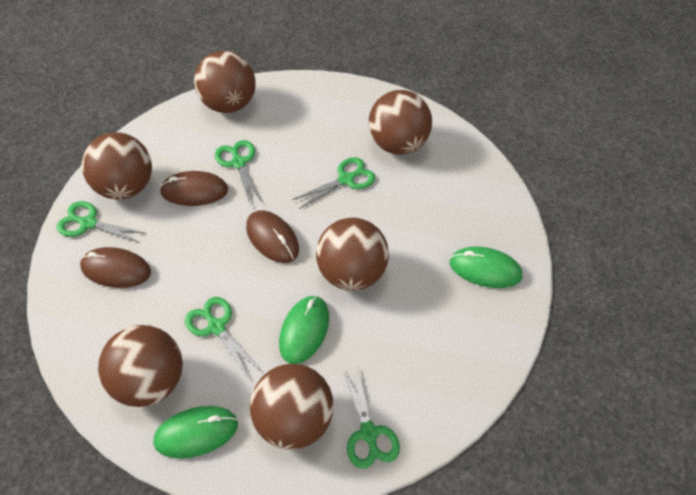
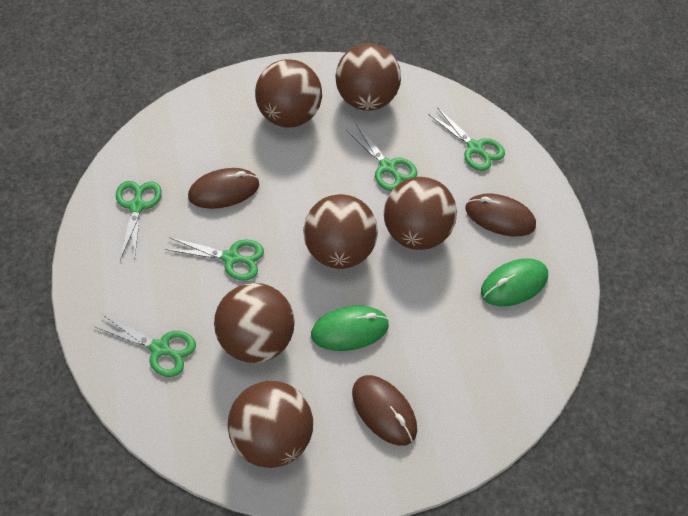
green mouse: 3 -> 2

